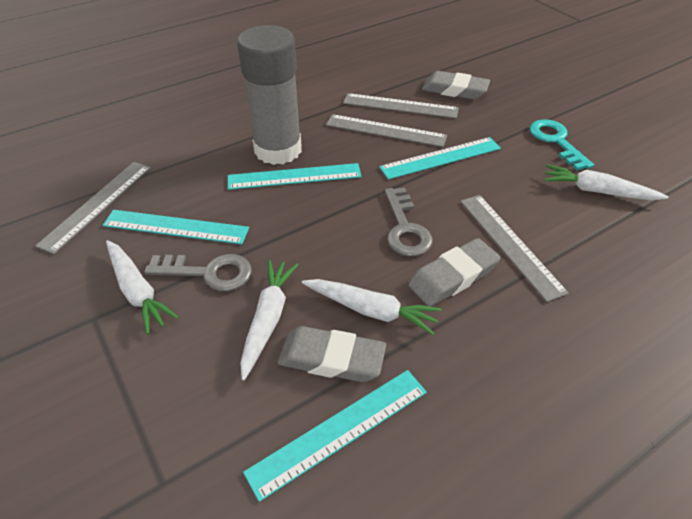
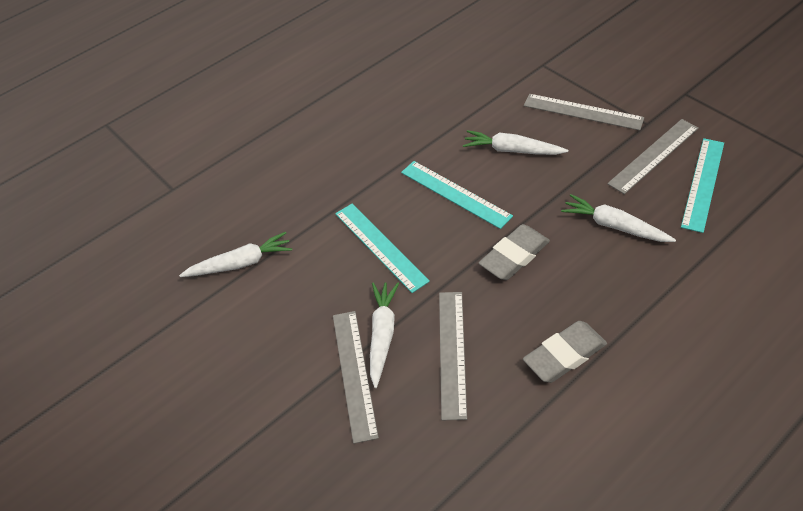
grey eraser: 3 -> 2
grey glue stick: 1 -> 0
grey key: 2 -> 0
turquoise key: 1 -> 0
turquoise ruler: 4 -> 3

